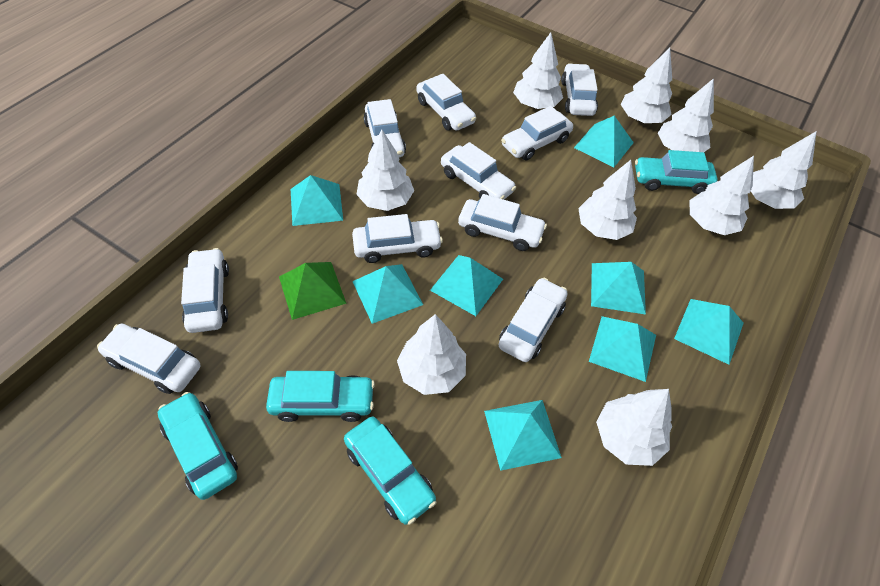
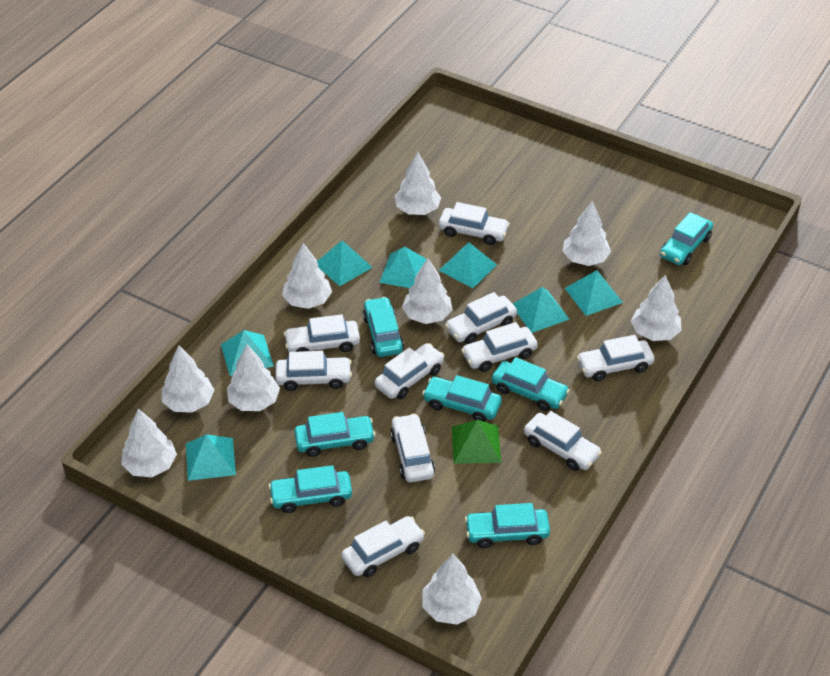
turquoise car: 4 -> 7
turquoise pyramid: 8 -> 7

